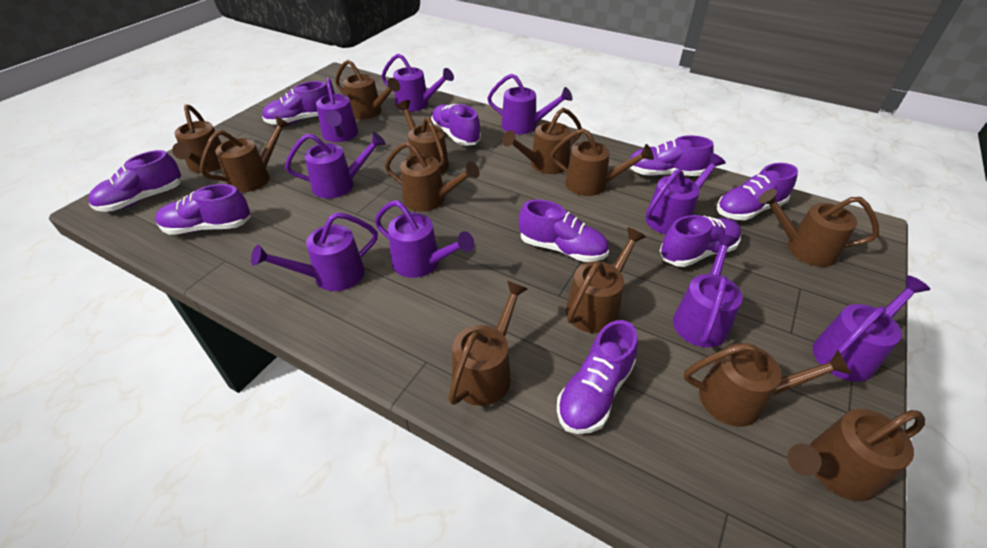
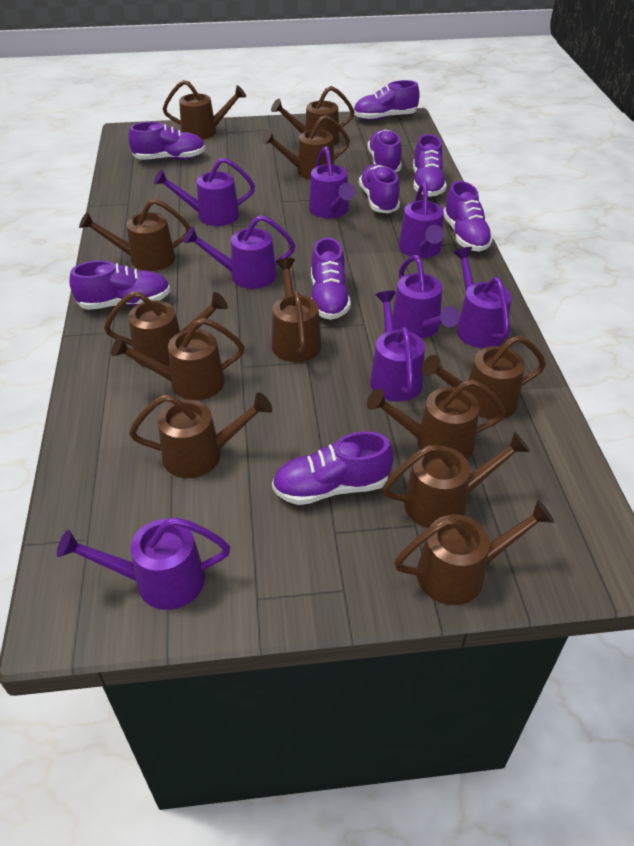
purple watering can: 9 -> 8

